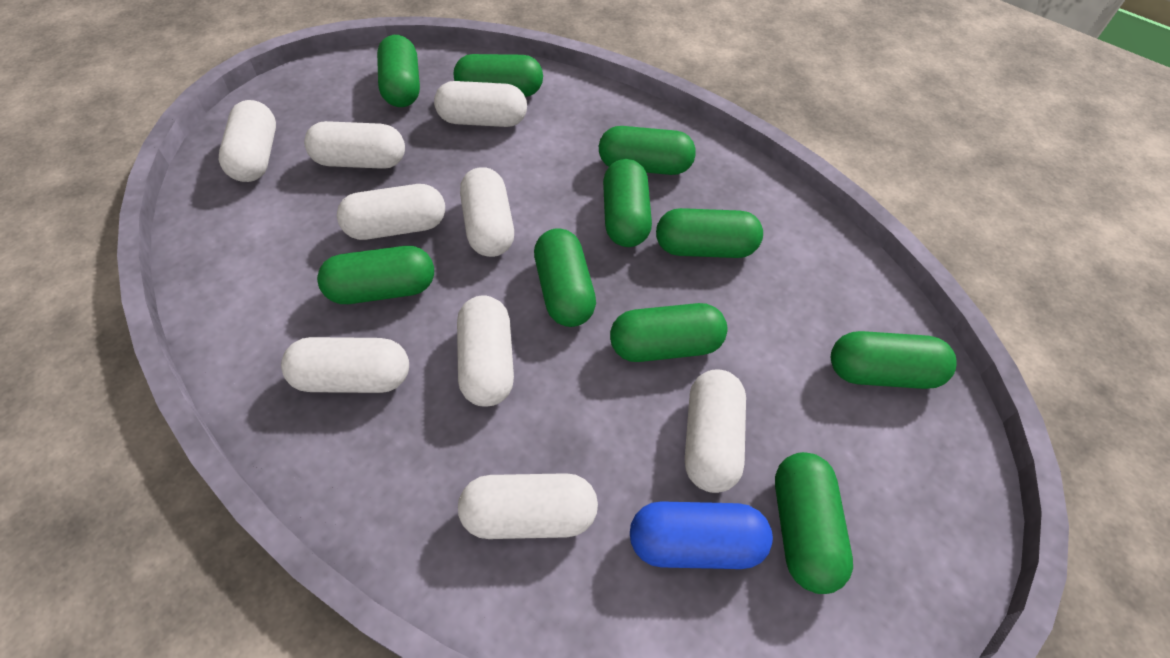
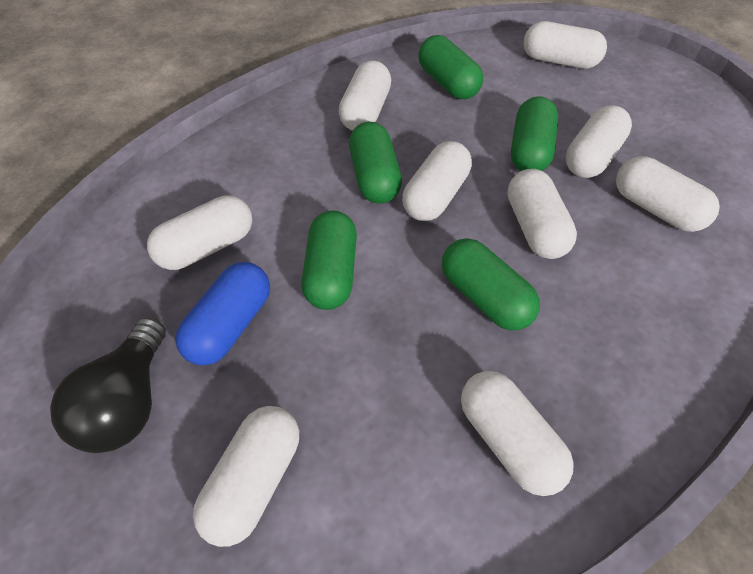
black light bulb: 0 -> 1
green capsule: 10 -> 5

